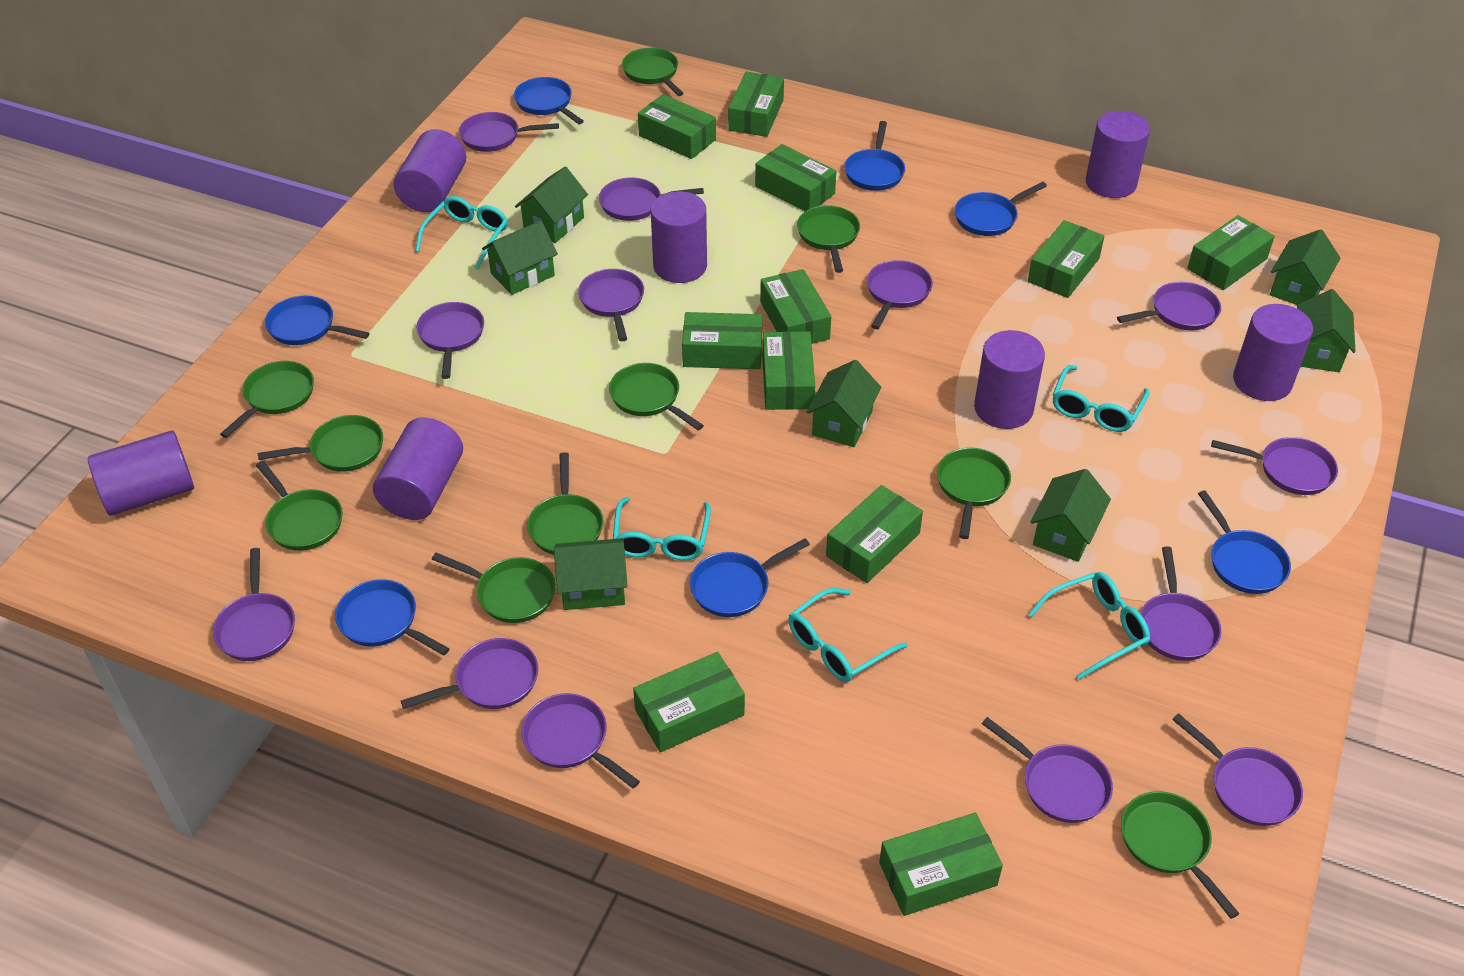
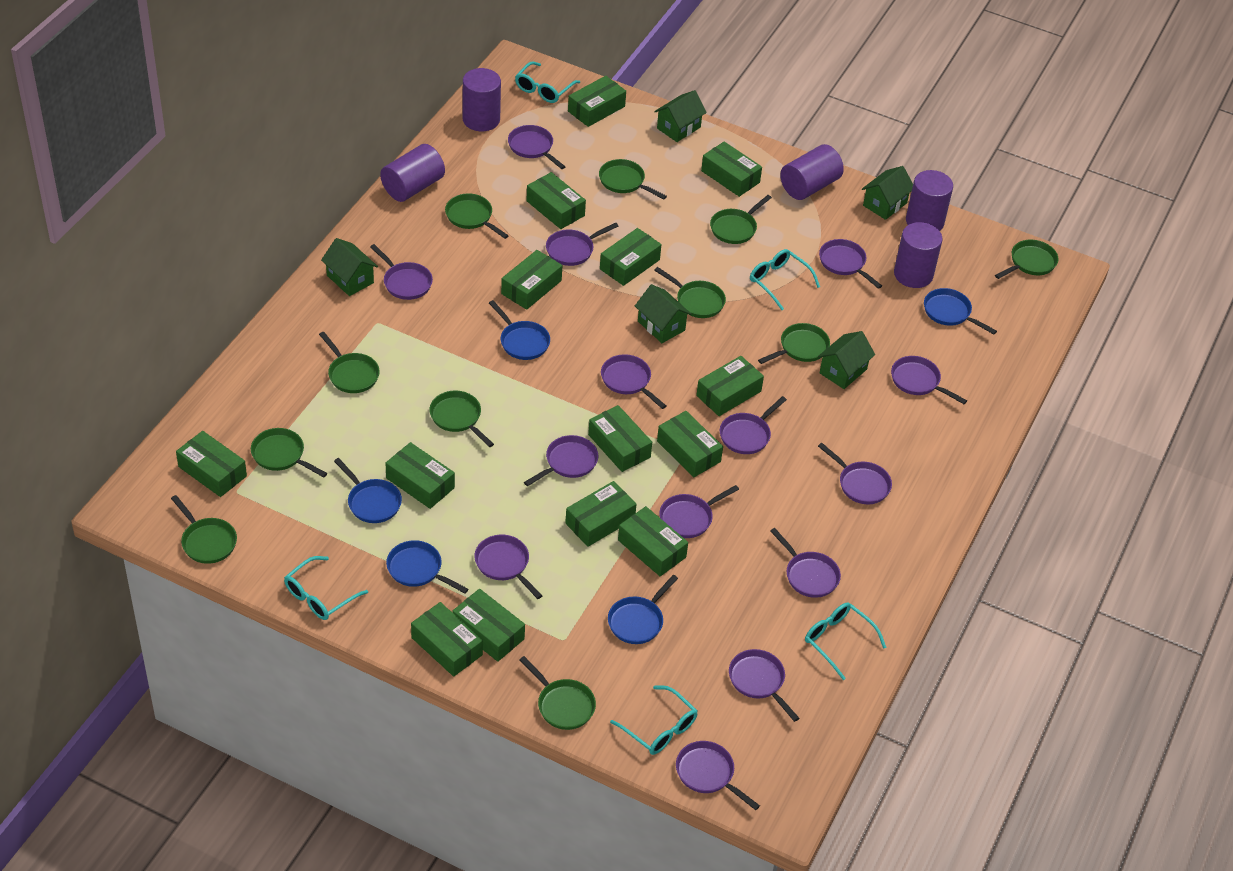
blue pan: 7 -> 5
green box: 11 -> 14
green house: 7 -> 5
green pan: 10 -> 11
purple cylinder: 7 -> 5
purple pan: 13 -> 14

